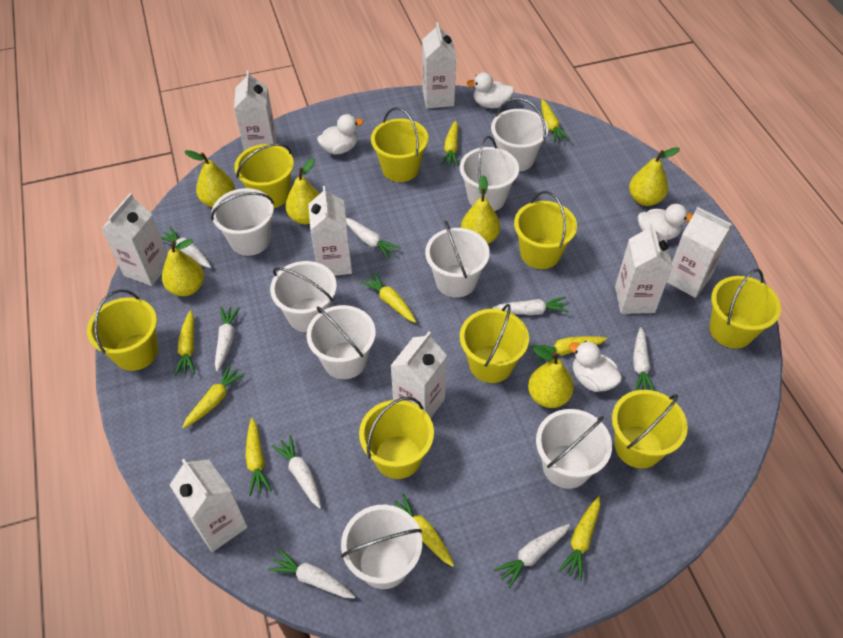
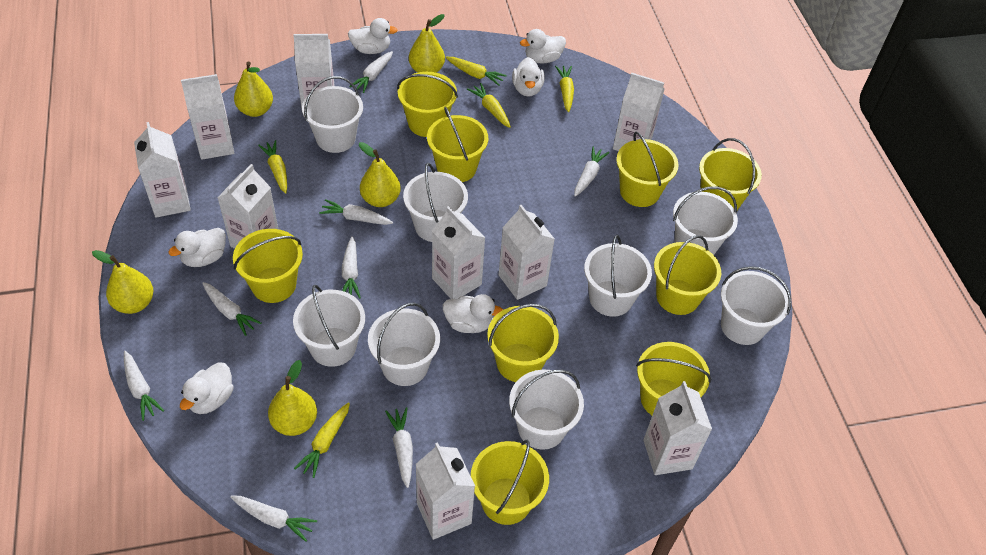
white carton: 8 -> 9
white duck: 4 -> 6
yellow bucket: 8 -> 9
yellow carrot: 9 -> 5
yellow pear: 6 -> 5

